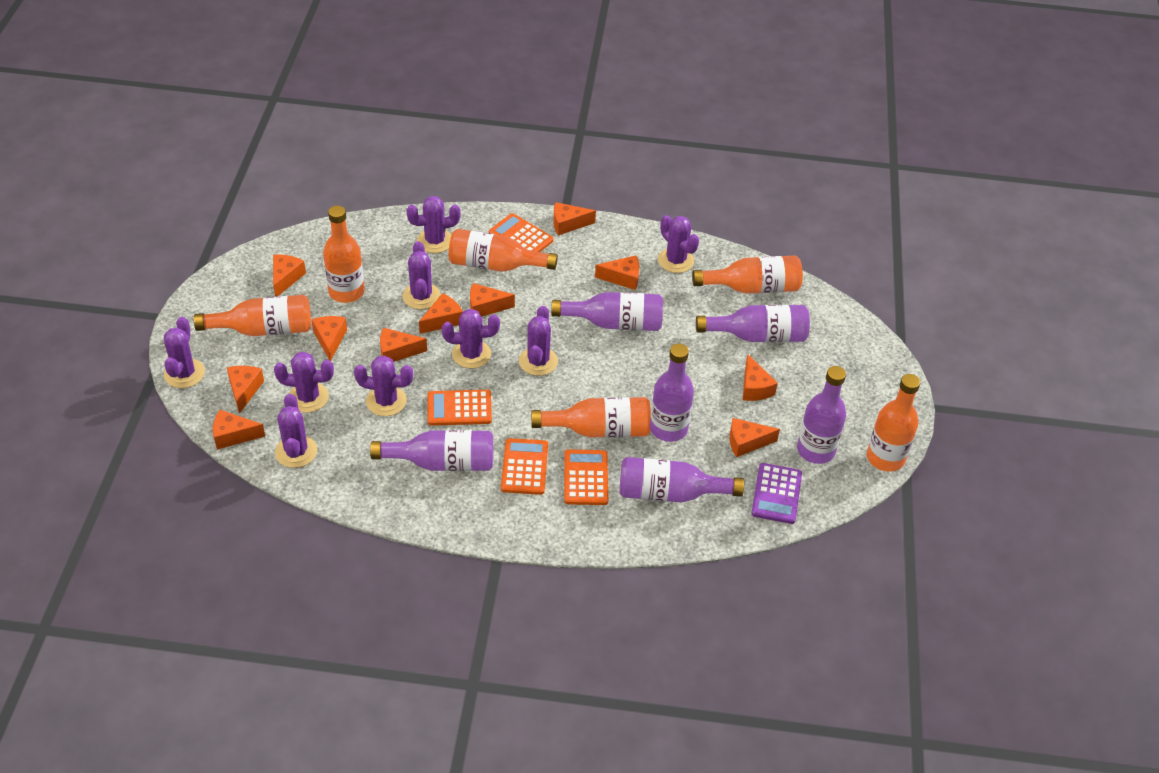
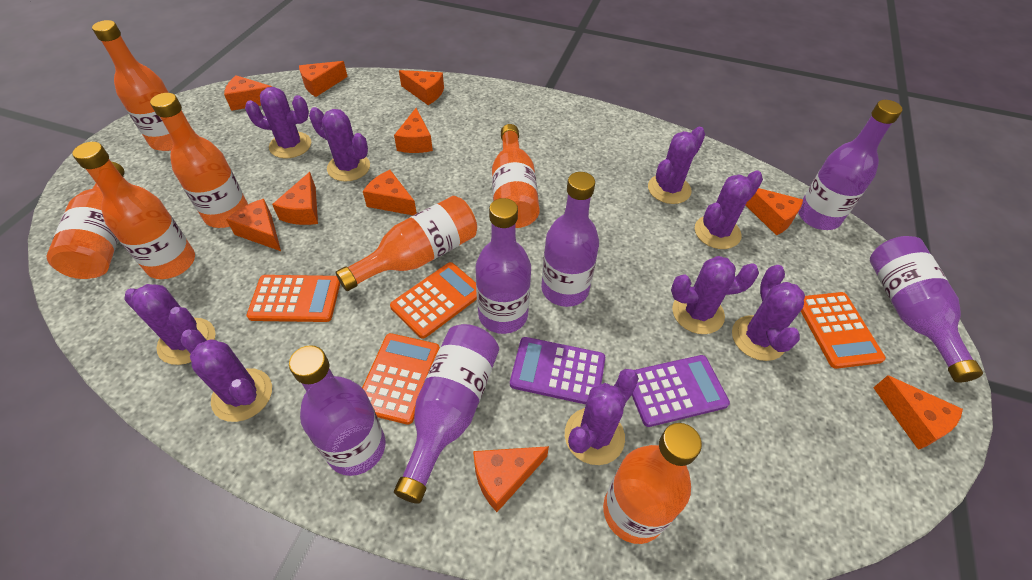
orange bottle: 6 -> 7
orange cheese: 11 -> 10
purple calculator: 1 -> 2

